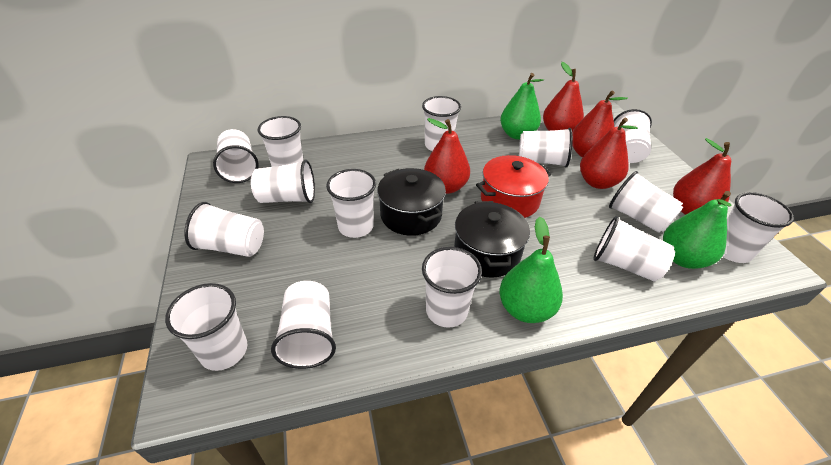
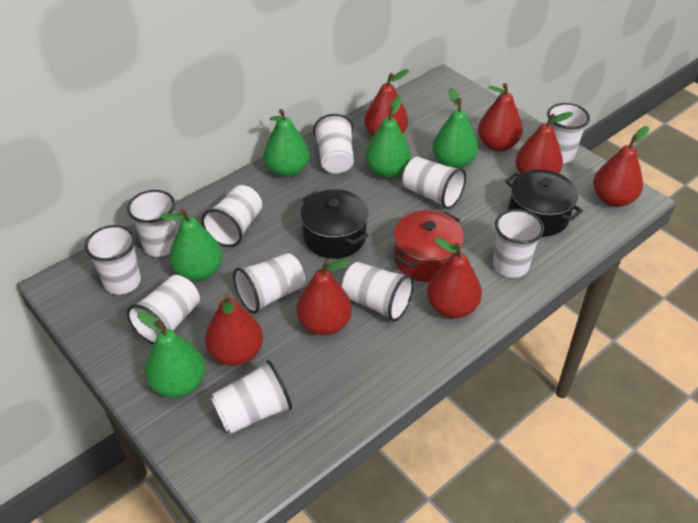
green pear: 3 -> 5
red pear: 5 -> 7
white cup: 14 -> 11

